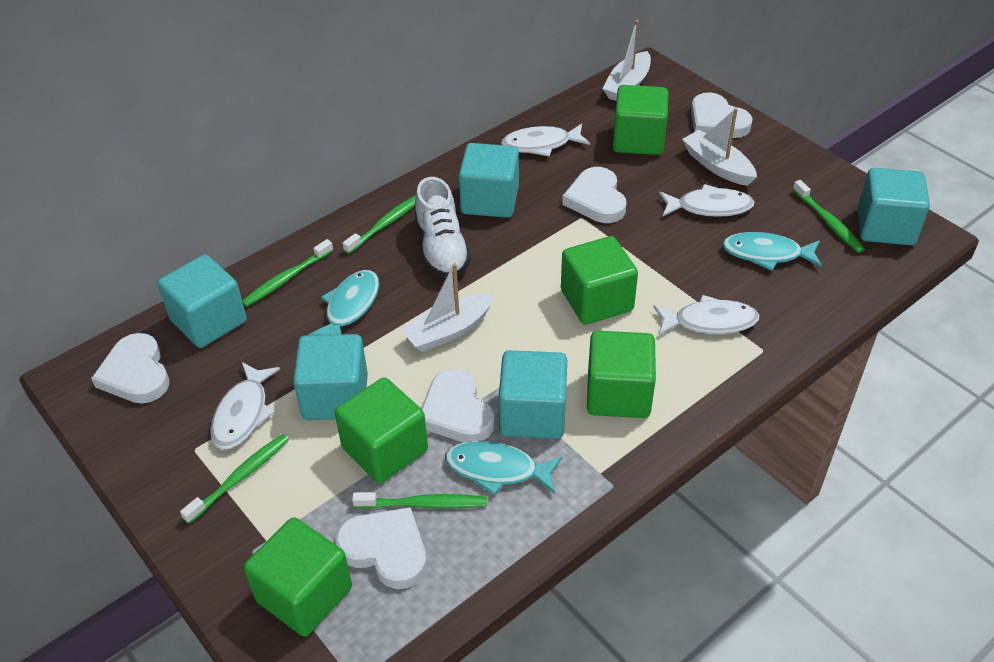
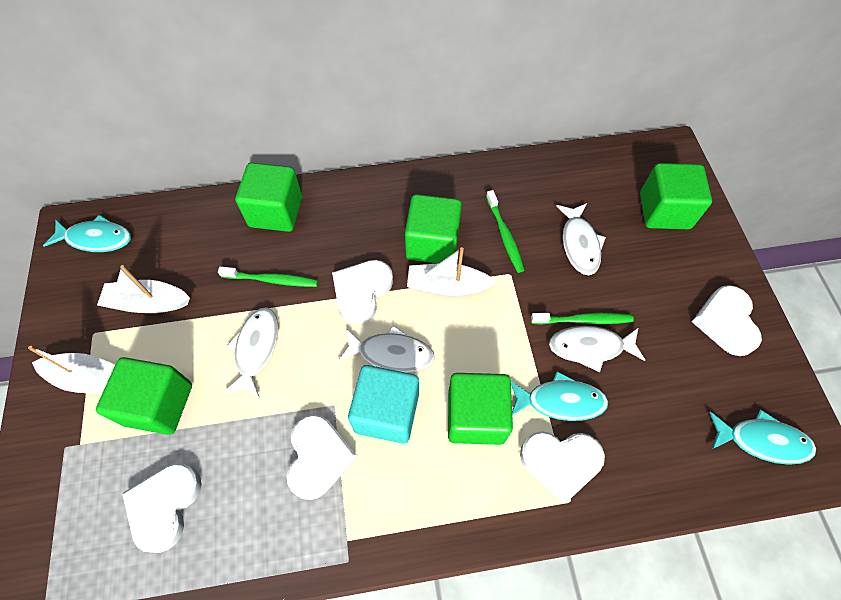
green toothbrush: 5 -> 3
turquoise cube: 5 -> 1
white shoe: 1 -> 0

